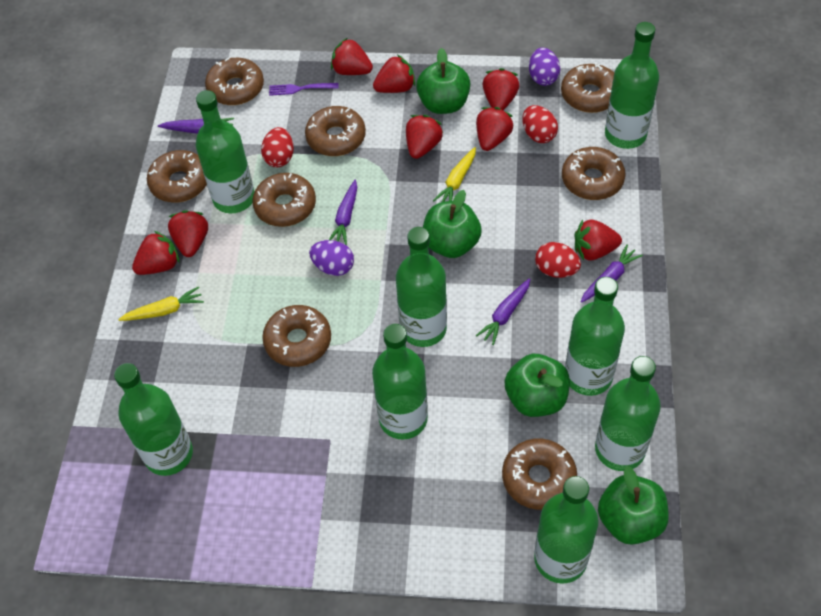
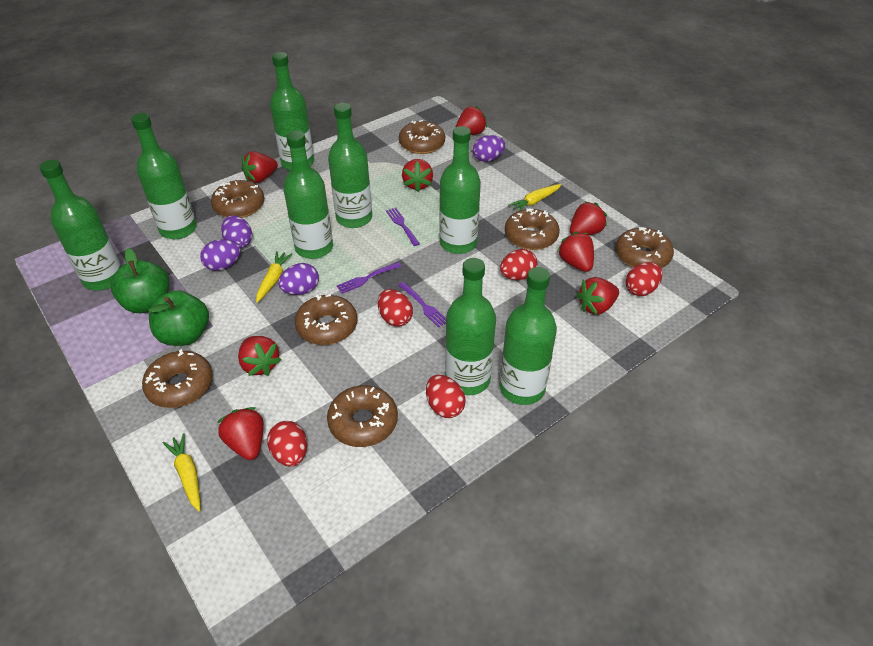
brown donut: 8 -> 7
green apple: 4 -> 2
purple carrot: 4 -> 0
purple egg: 2 -> 4
purple fork: 1 -> 3
red egg: 3 -> 5
yellow carrot: 2 -> 3

